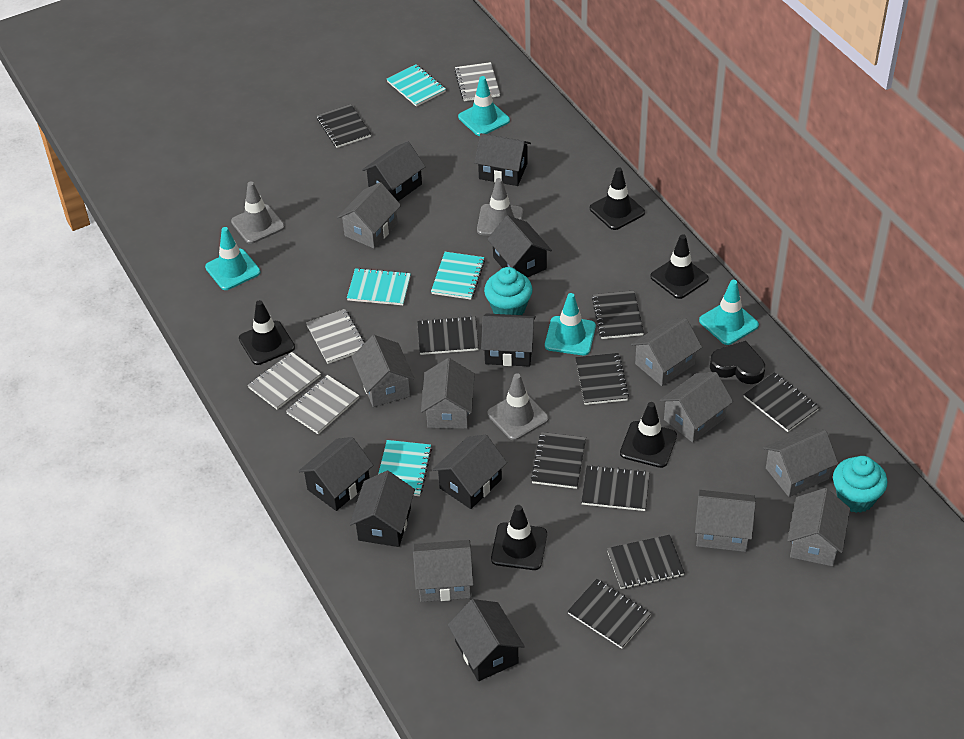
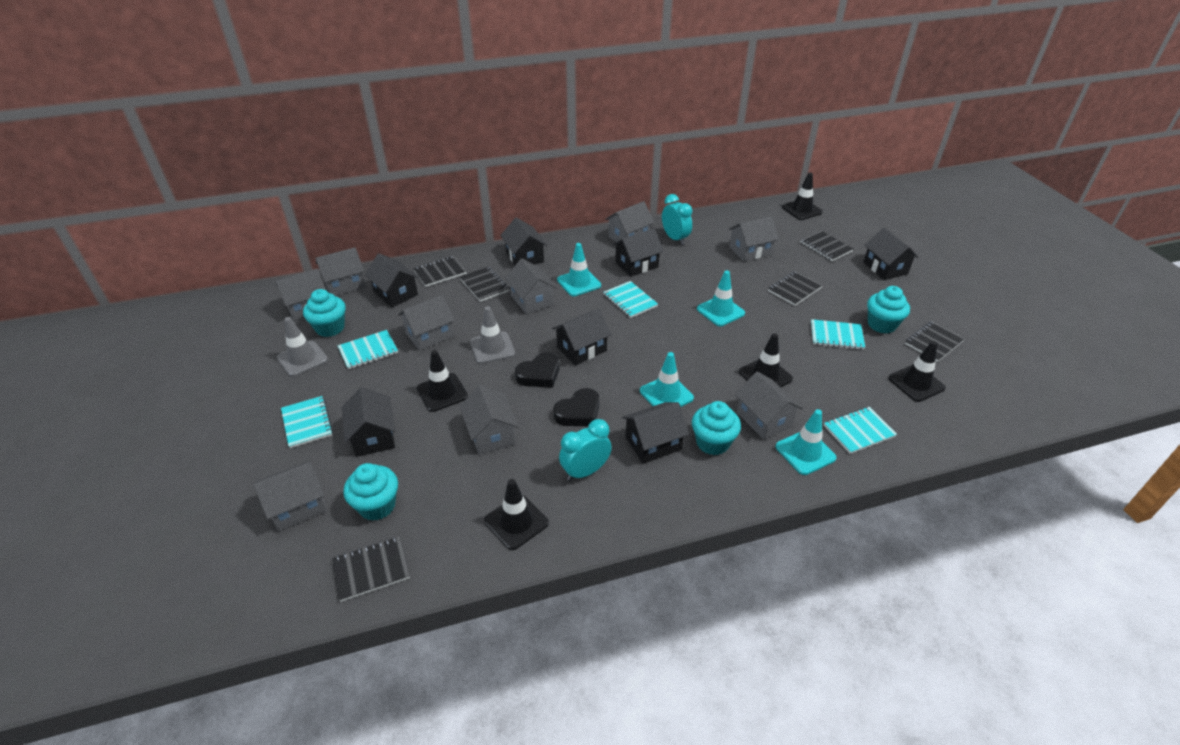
black heart: 1 -> 2
black house: 8 -> 7
black notebook: 9 -> 6
grey notebook: 4 -> 0
grey traffic cone: 3 -> 2
turquoise clock: 0 -> 2
turquoise cupcake: 2 -> 4
turquoise notebook: 4 -> 5

